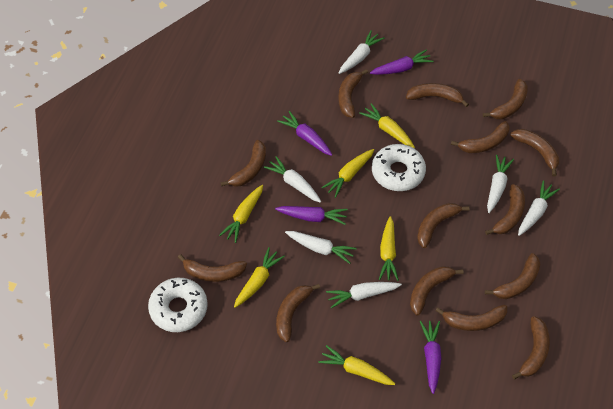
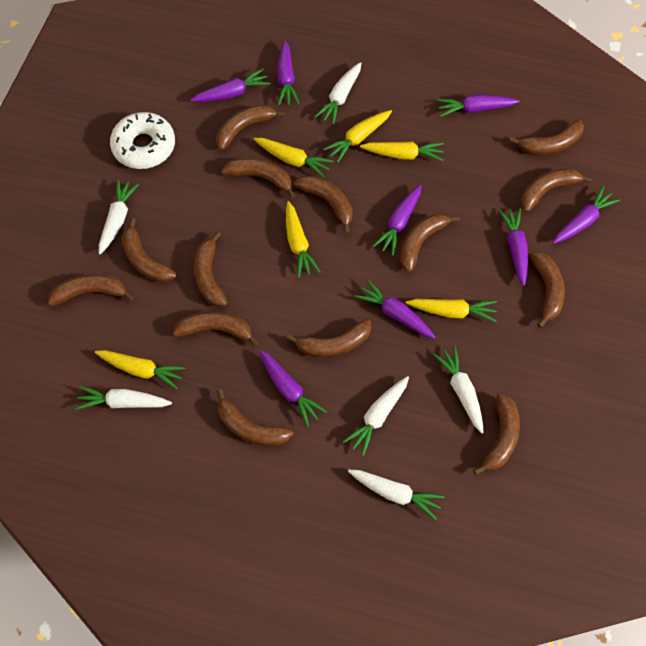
purple carrot: 4 -> 8
white donut: 2 -> 1

